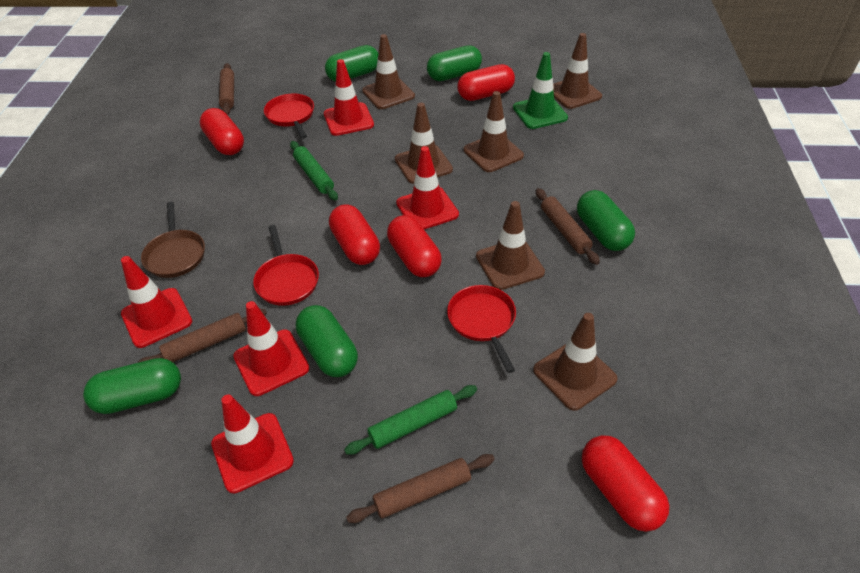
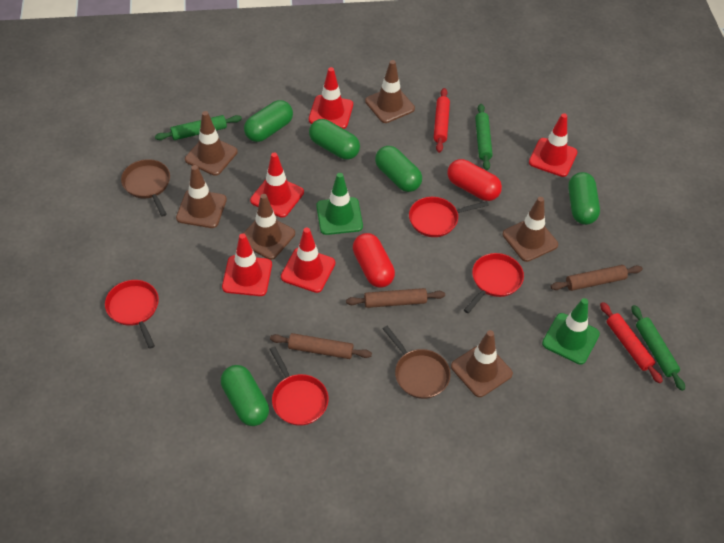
brown pan: 1 -> 2
brown rolling pin: 4 -> 3
green rolling pin: 2 -> 3
green traffic cone: 1 -> 2
red capsule: 5 -> 2
red pan: 3 -> 4
red rolling pin: 0 -> 2

